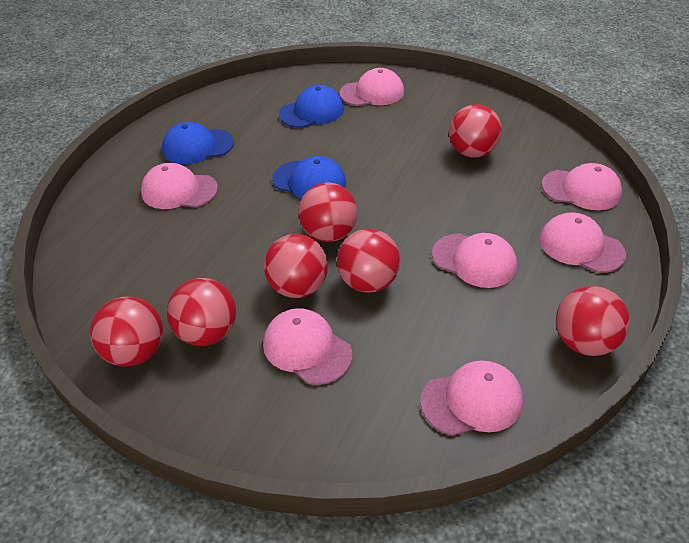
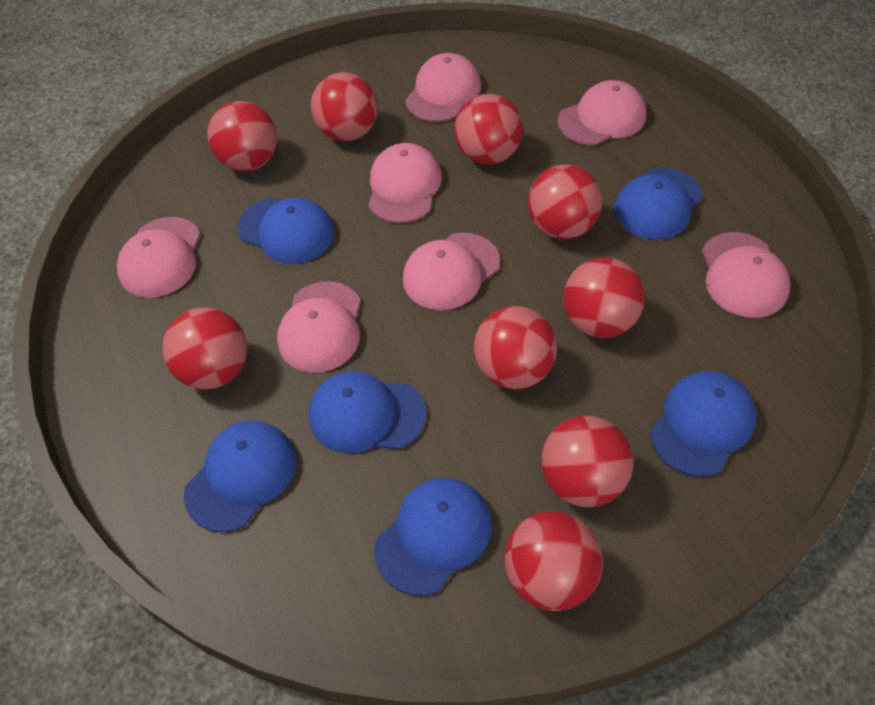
blue cap: 3 -> 6
red ball: 7 -> 9

